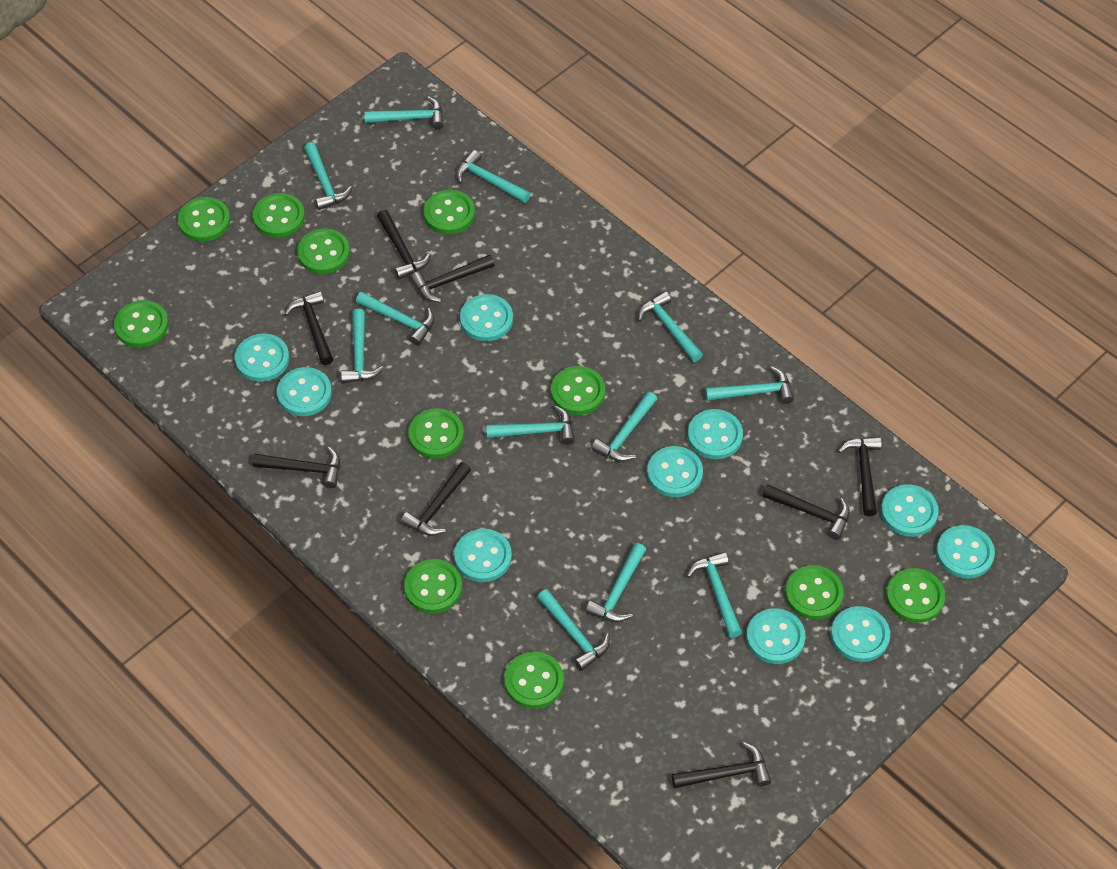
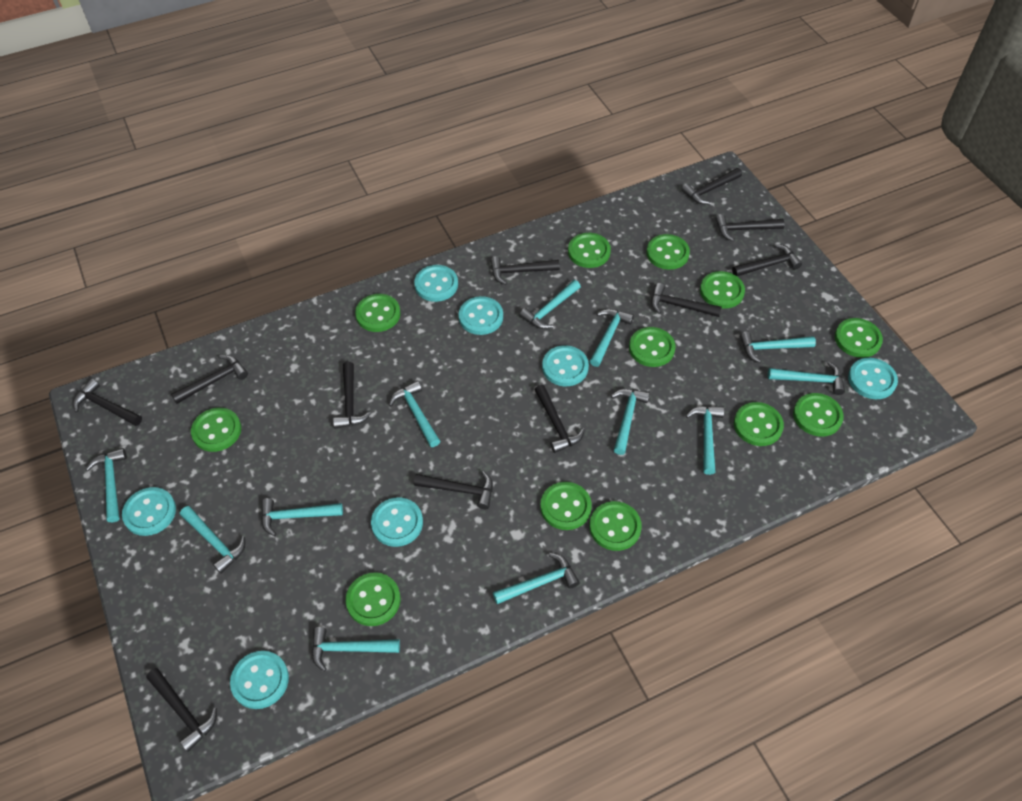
black hammer: 8 -> 11
green button: 11 -> 12
turquoise button: 10 -> 7

